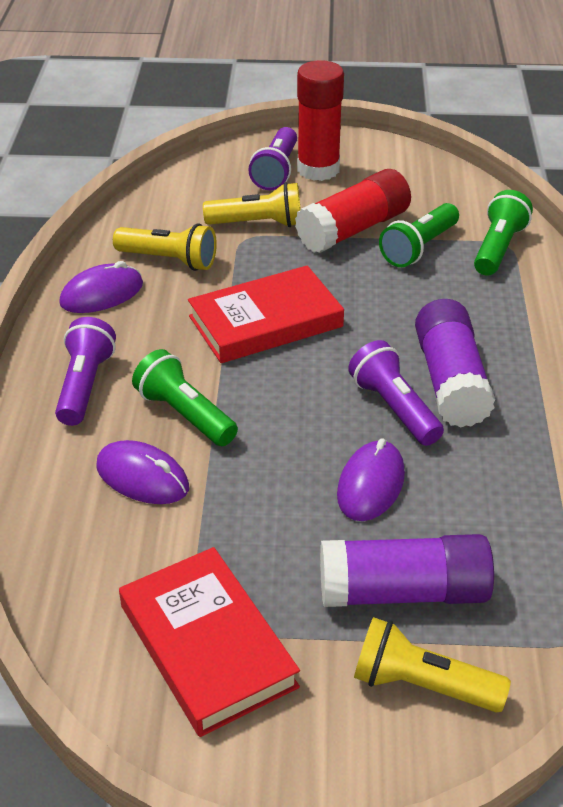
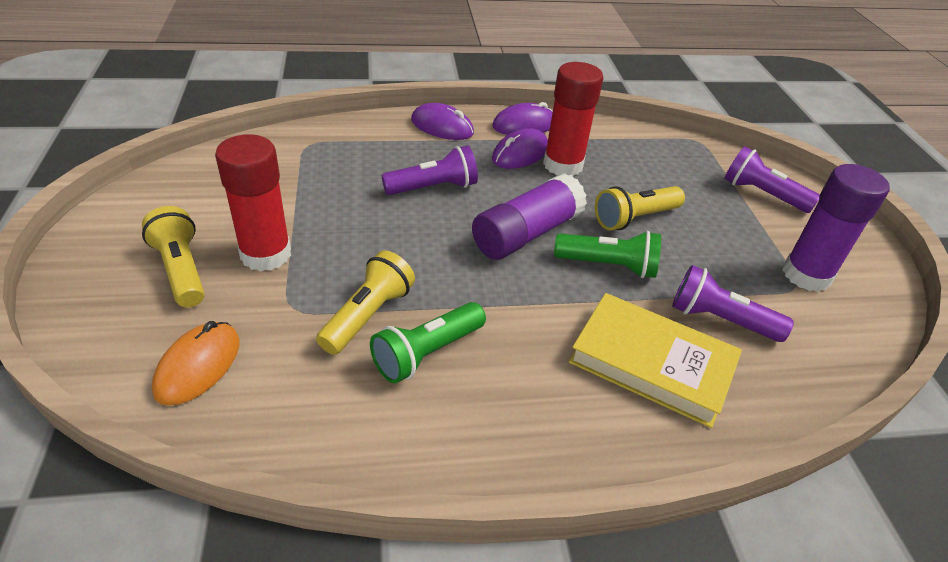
green flashlight: 3 -> 2
orange mouse: 0 -> 1
red book: 2 -> 0
yellow book: 0 -> 1

